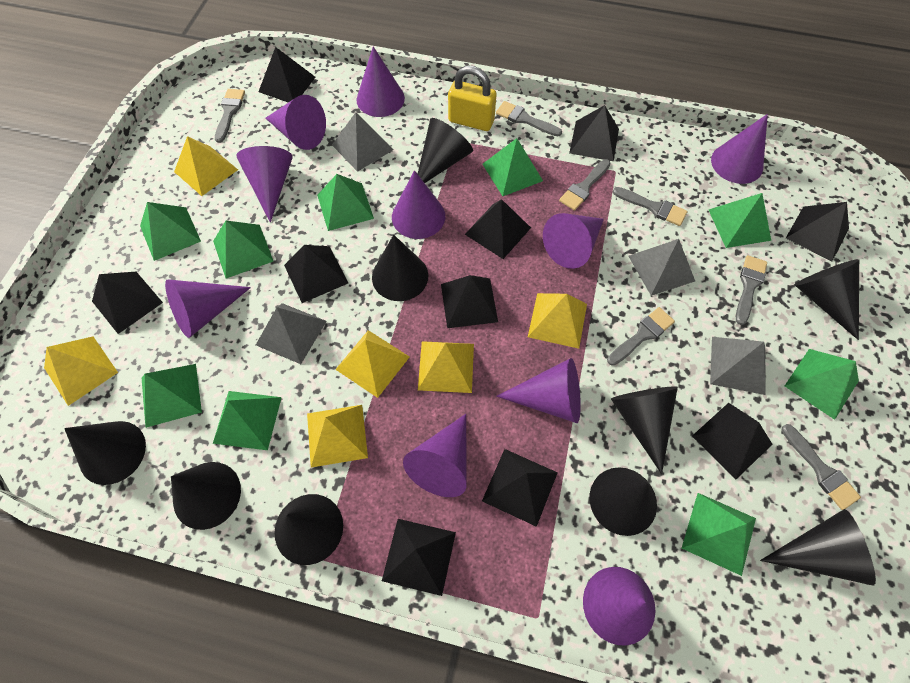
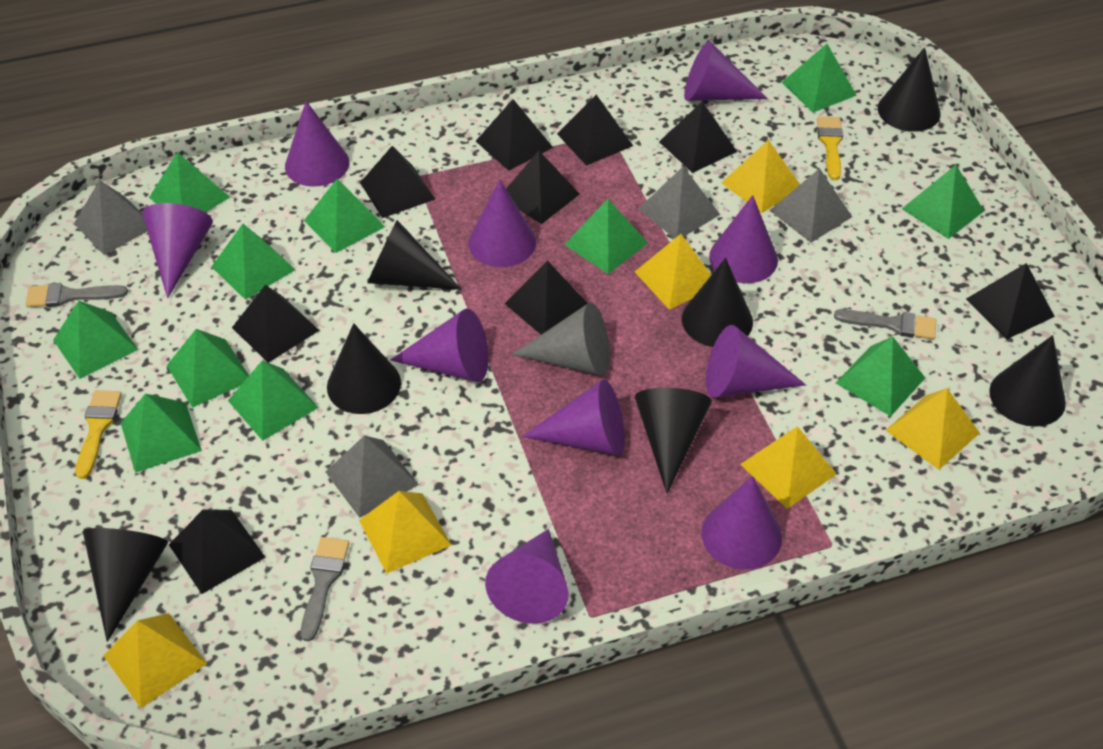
black cone: 9 -> 7
black pyramid: 10 -> 9
green pyramid: 9 -> 11
grey brush: 7 -> 3
grey cone: 0 -> 1
yellow brush: 0 -> 2
yellow padlock: 1 -> 0

